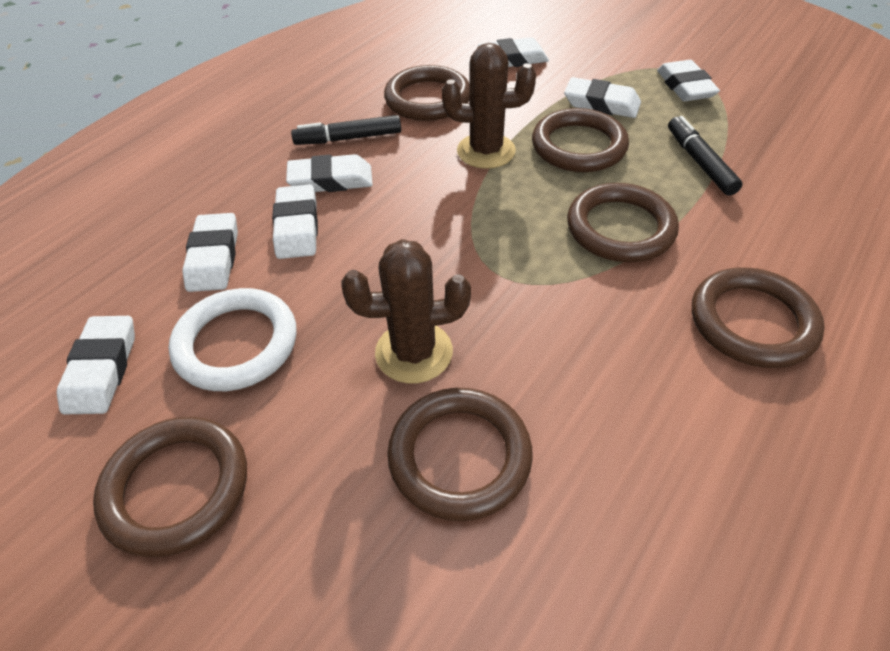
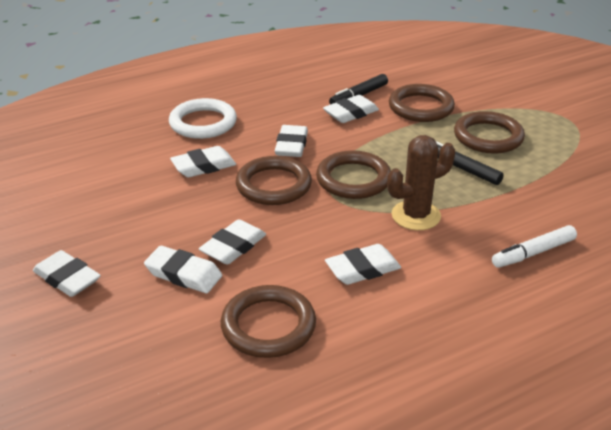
brown cactus: 2 -> 1
brown ring: 6 -> 5
white marker: 0 -> 1

